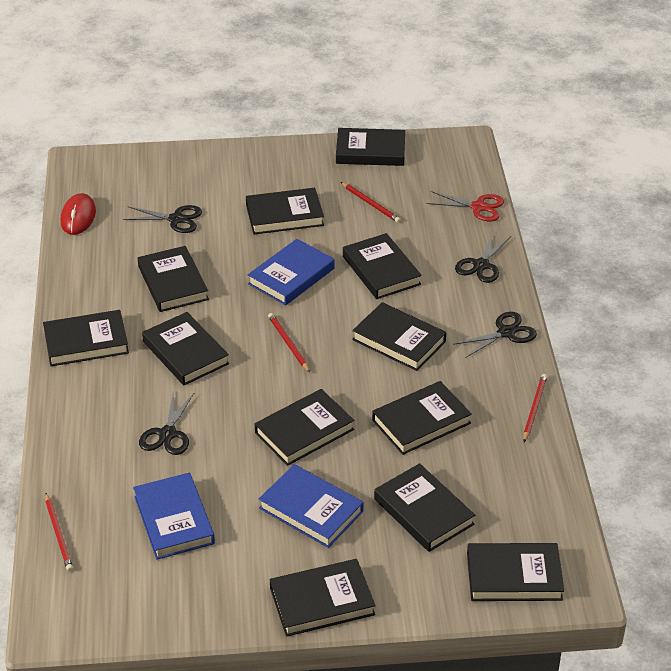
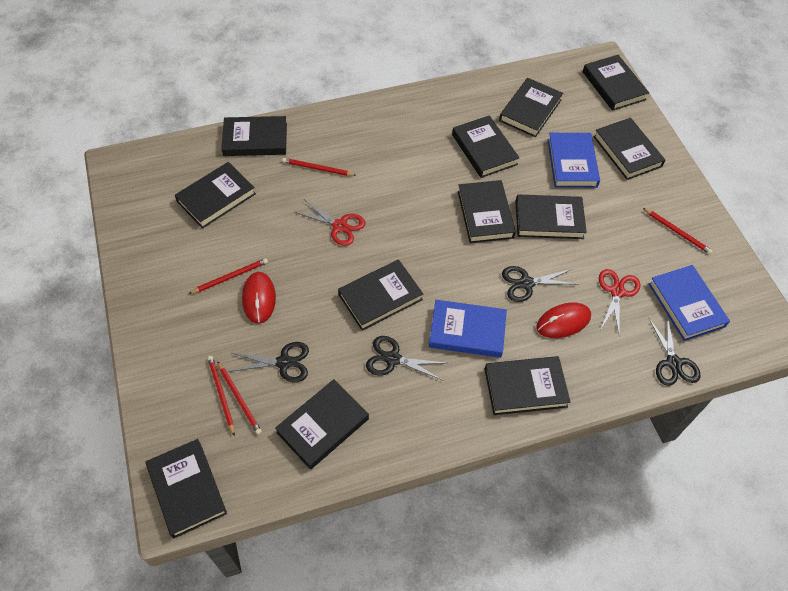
red mouse: 1 -> 2
red pencil: 4 -> 5
red scissors: 1 -> 2

